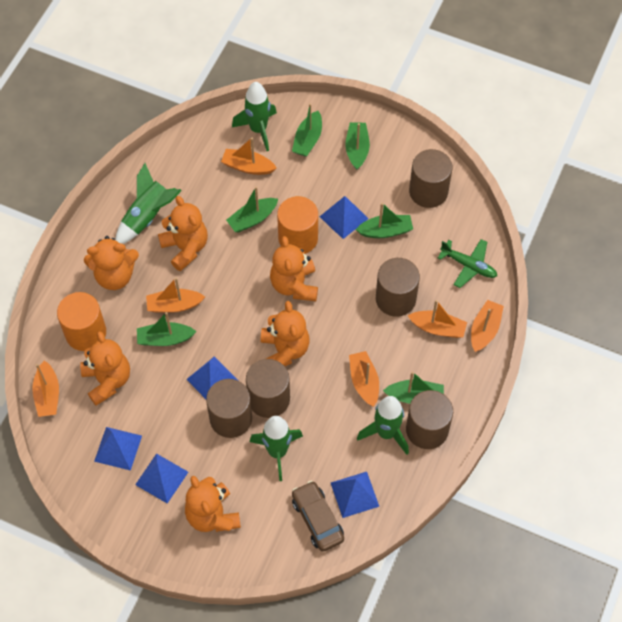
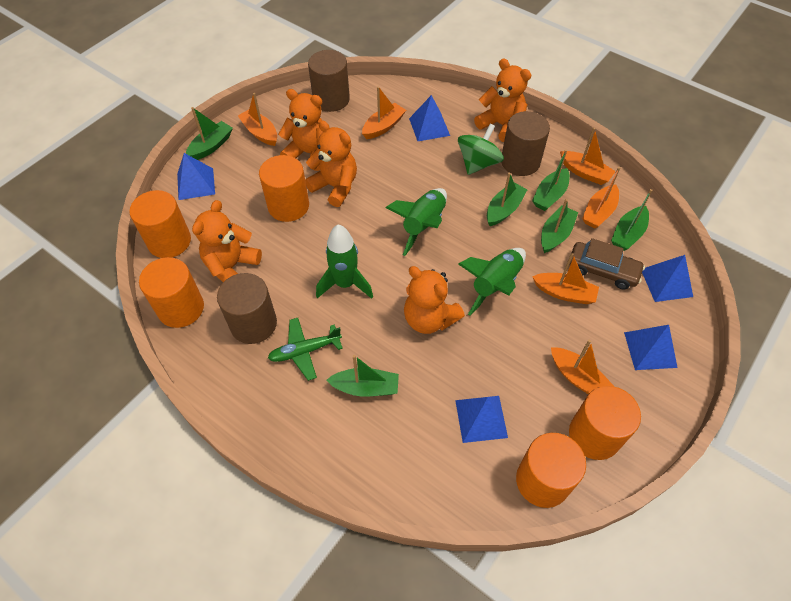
brown cylinder: 5 -> 3
green rocket: 4 -> 3
green spinning top: 0 -> 1
orange cylinder: 2 -> 5
orange teddy bear: 6 -> 5

